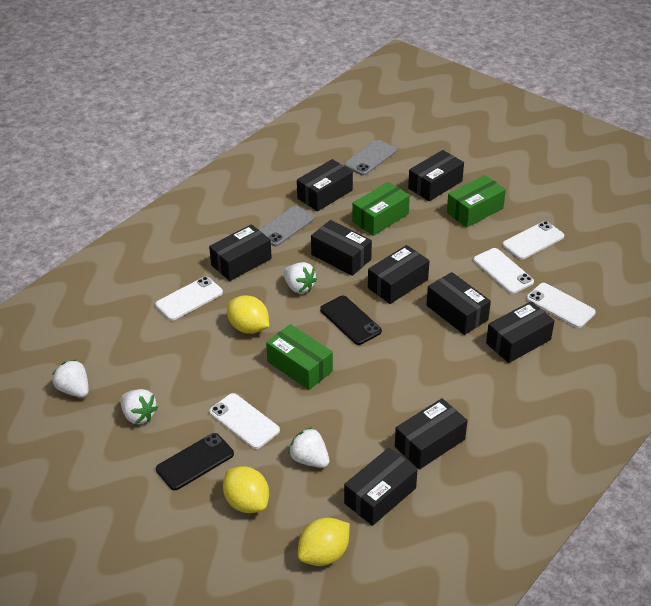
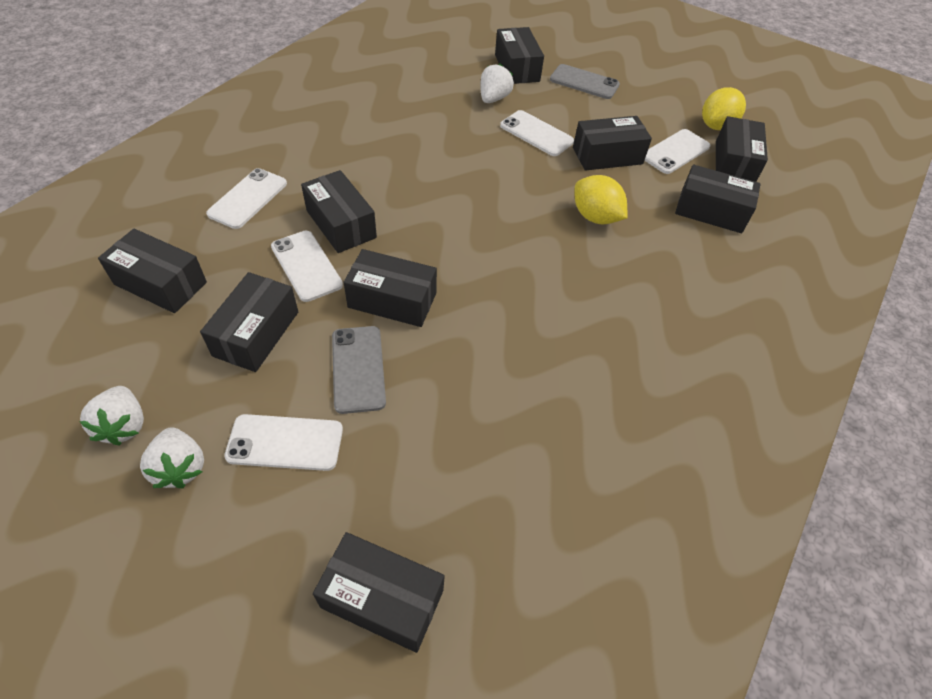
black phone: 2 -> 0
green box: 3 -> 0
white strawberry: 4 -> 3
yellow lemon: 3 -> 2

